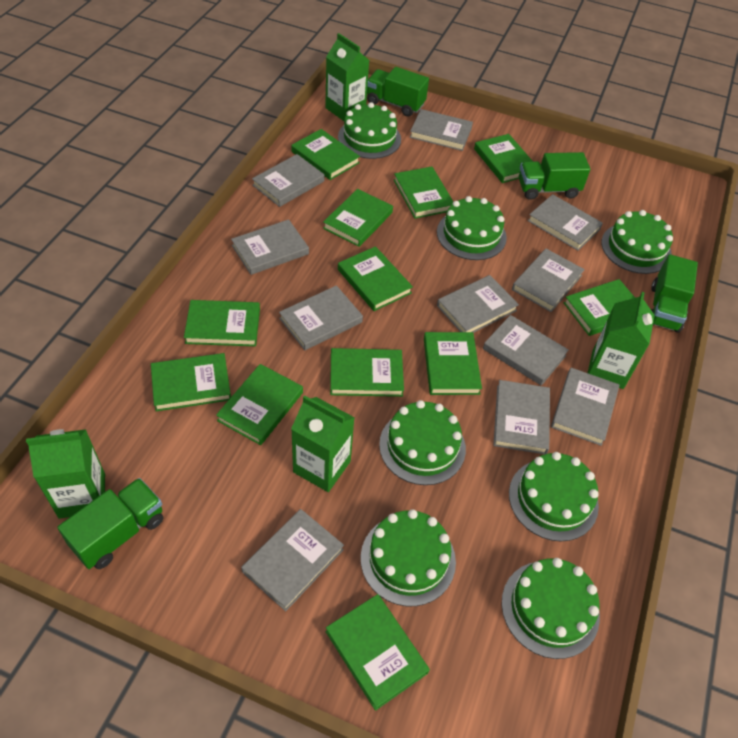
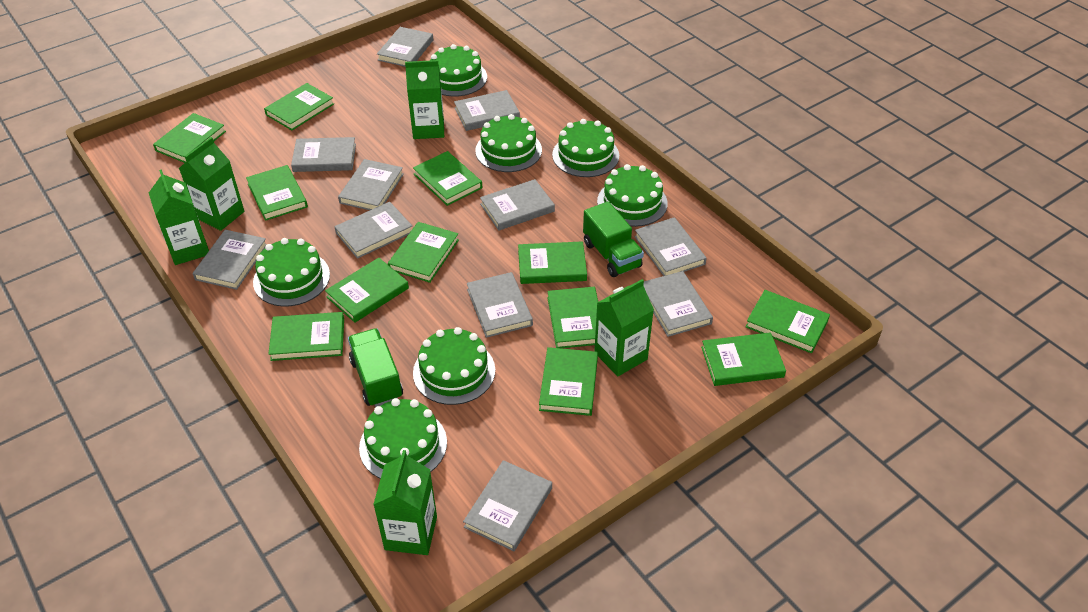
green carton: 4 -> 5
green truck: 4 -> 2

